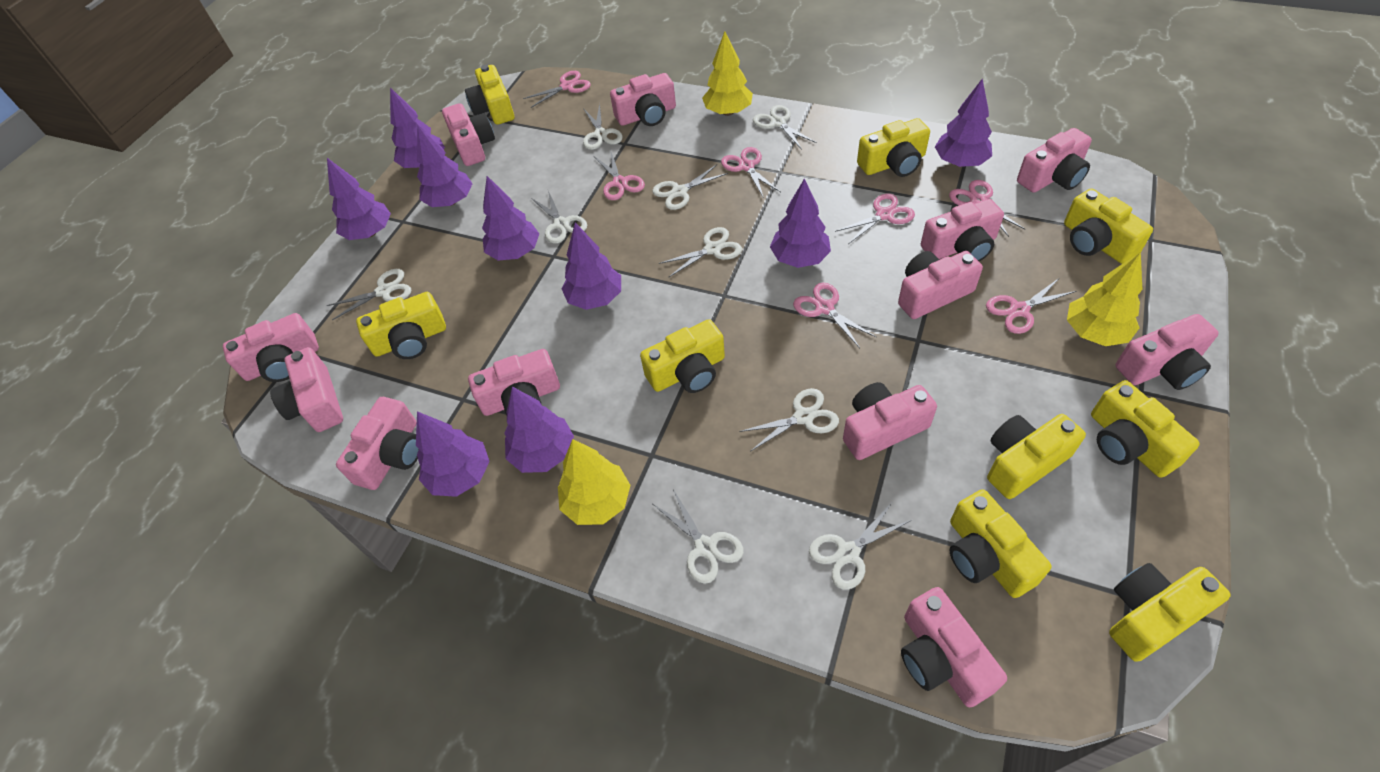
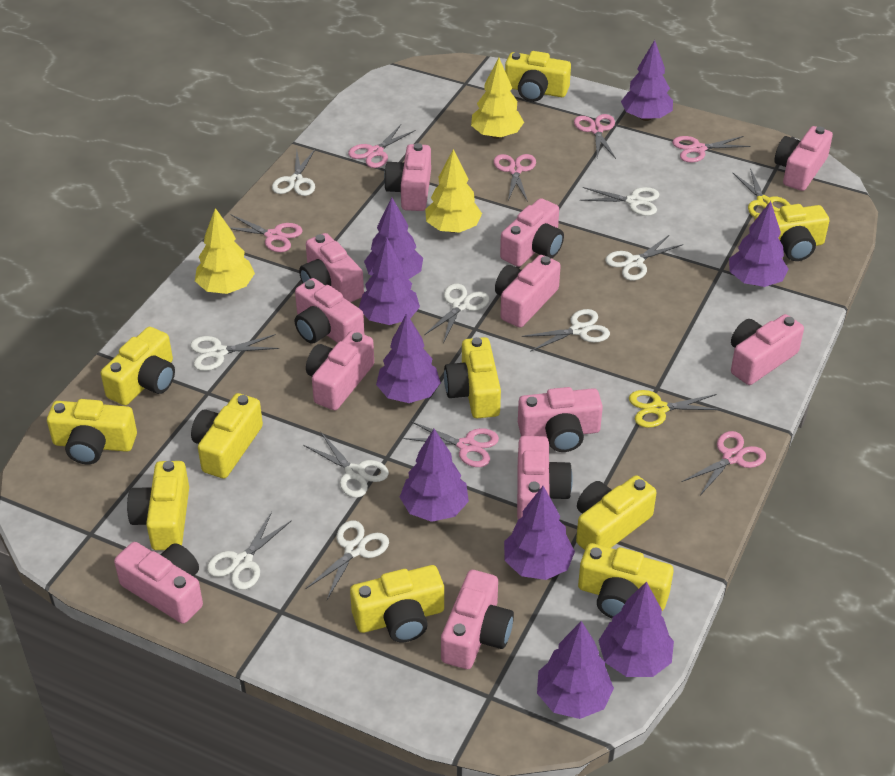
yellow camera: 9 -> 10
yellow scissors: 0 -> 2

